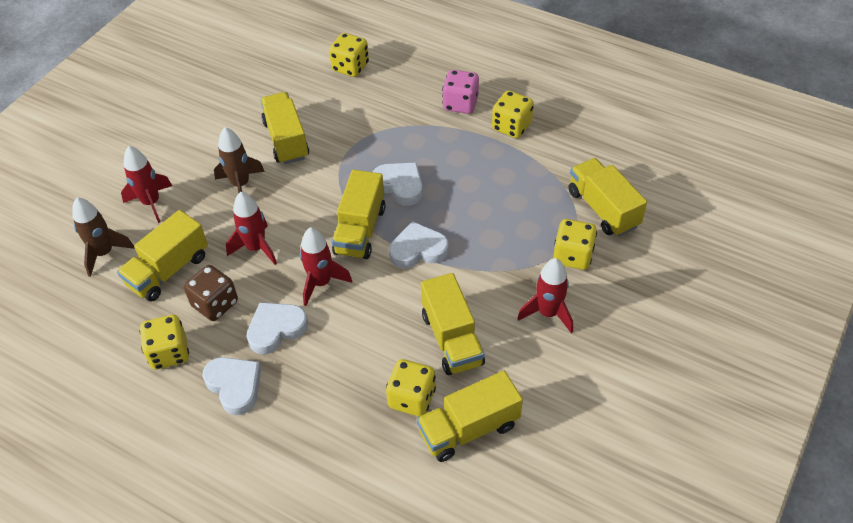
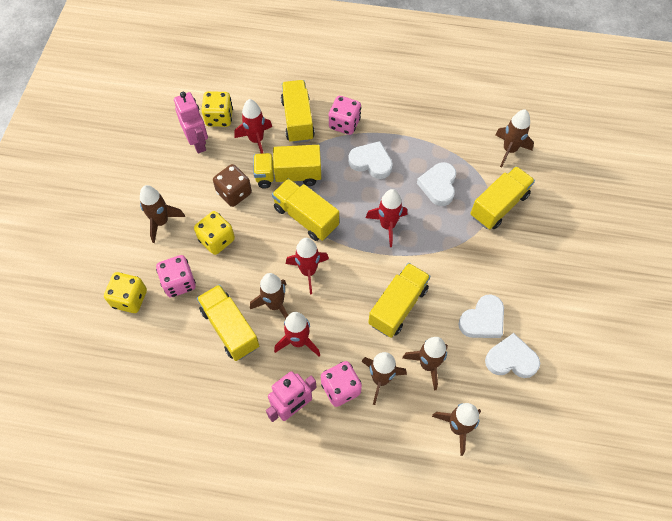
brown rocket: 2 -> 6
pink dice: 1 -> 3
pink robot: 0 -> 2
yellow dice: 5 -> 3

